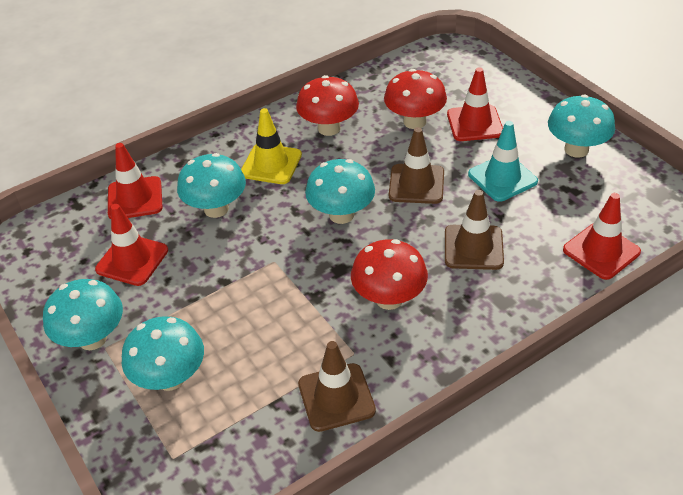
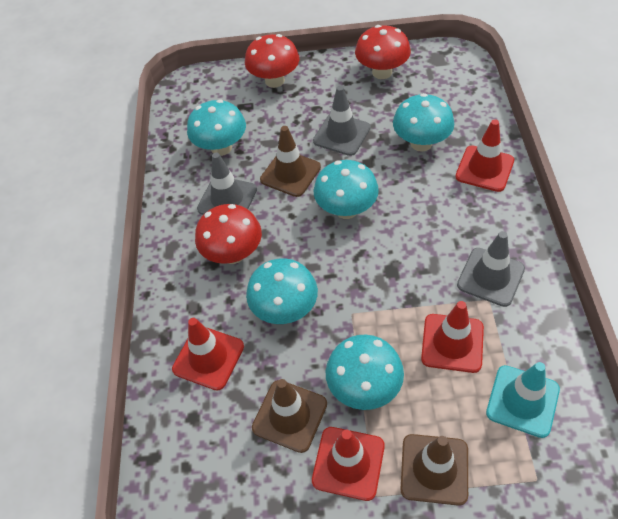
grey traffic cone: 0 -> 3
yellow traffic cone: 1 -> 0

